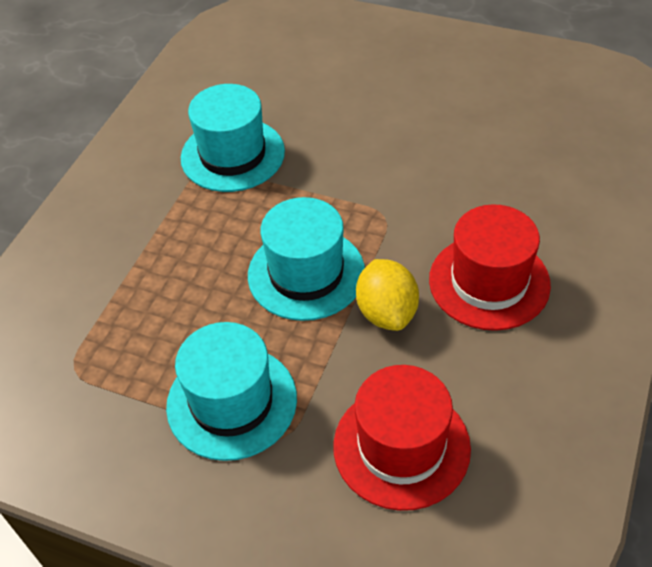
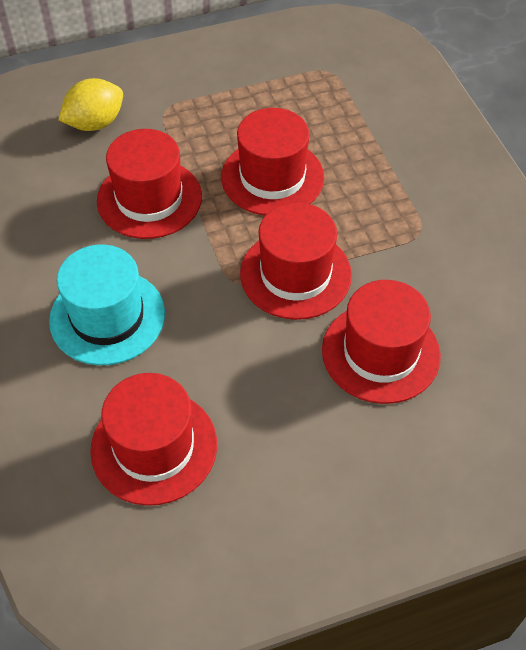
red hat: 2 -> 5
turquoise hat: 3 -> 1

